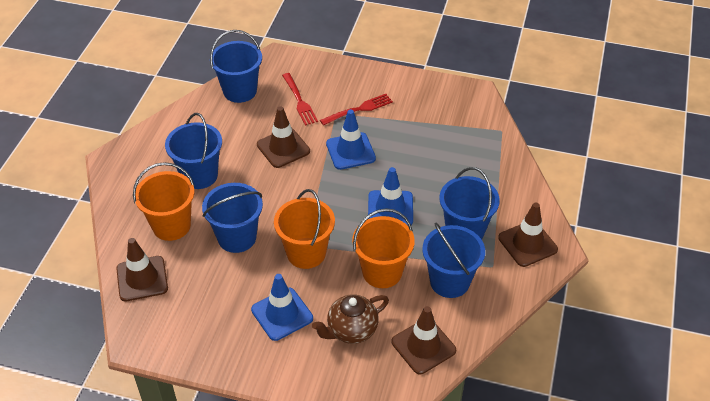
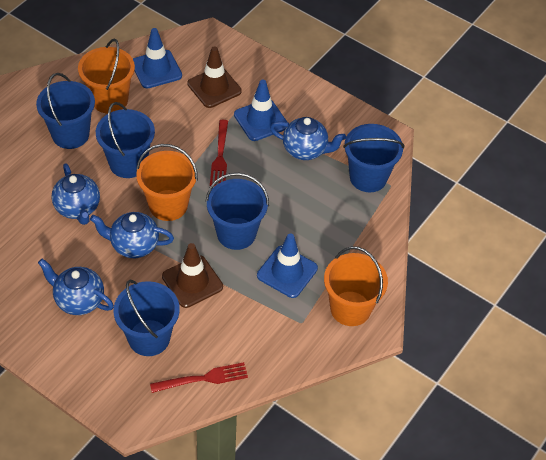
blue teapot: 0 -> 4
brown teapot: 1 -> 0
brown traffic cone: 4 -> 2

